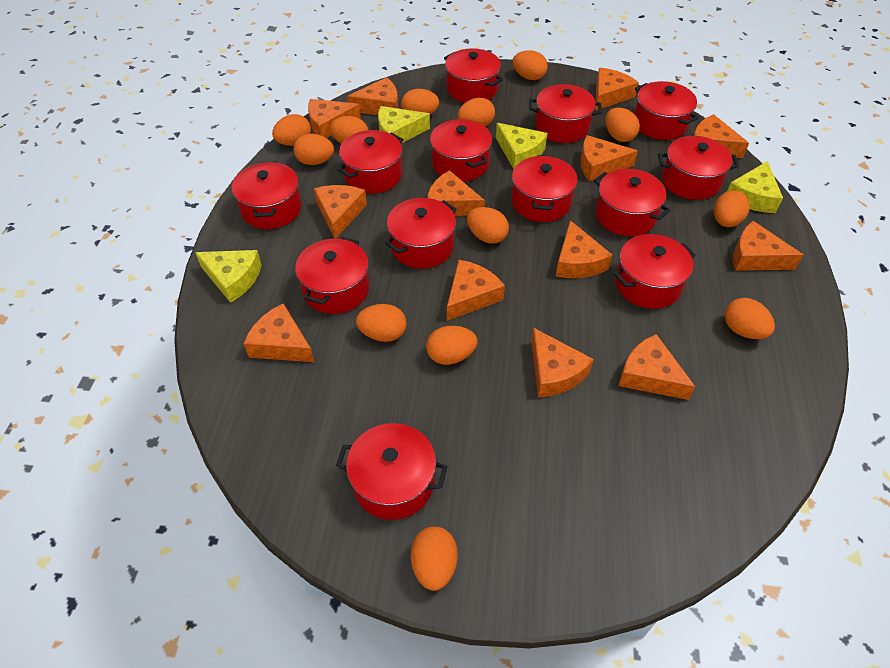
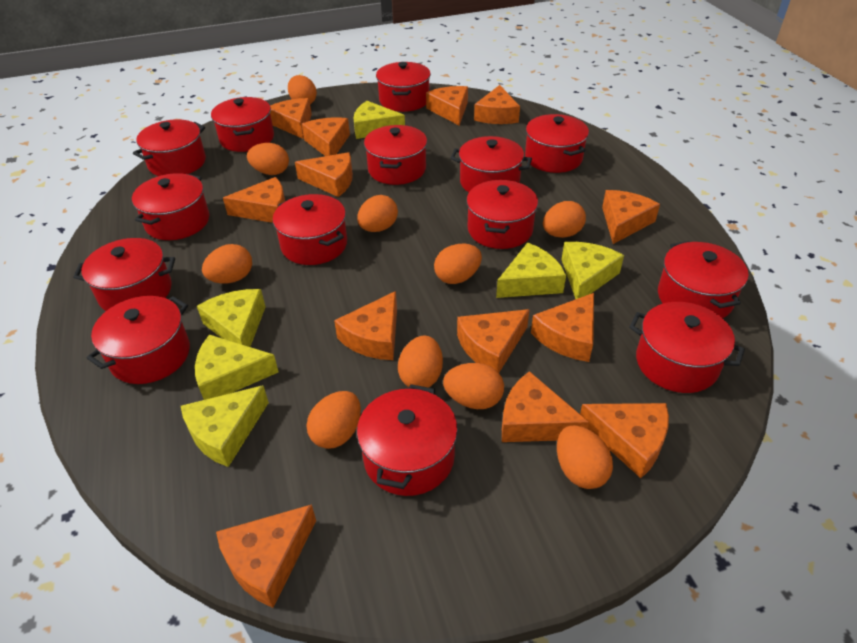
orange egg: 13 -> 10
red pot: 13 -> 14
yellow cheese: 4 -> 6

